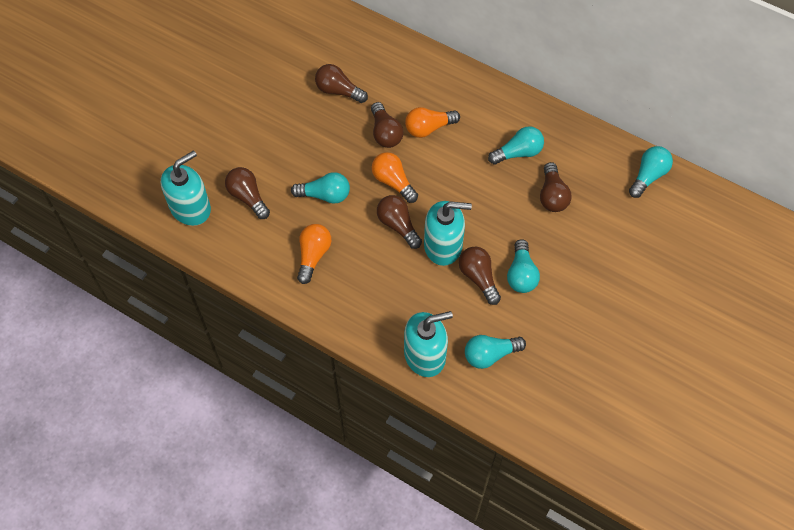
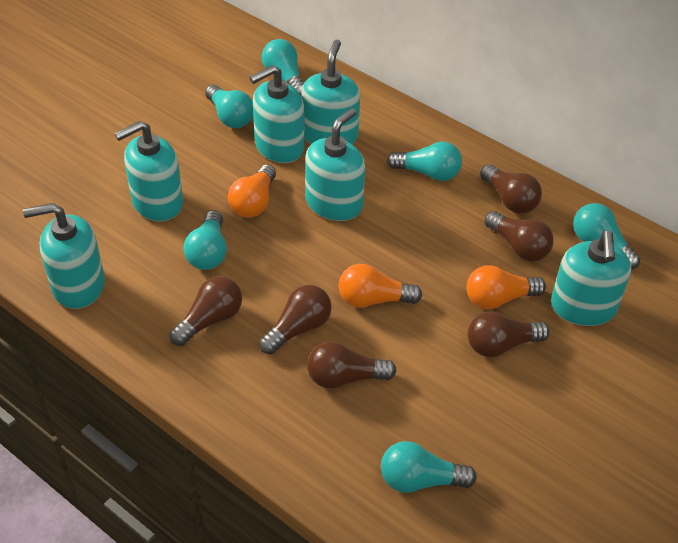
turquoise light bulb: 5 -> 6
turquoise soap dispenser: 3 -> 6

